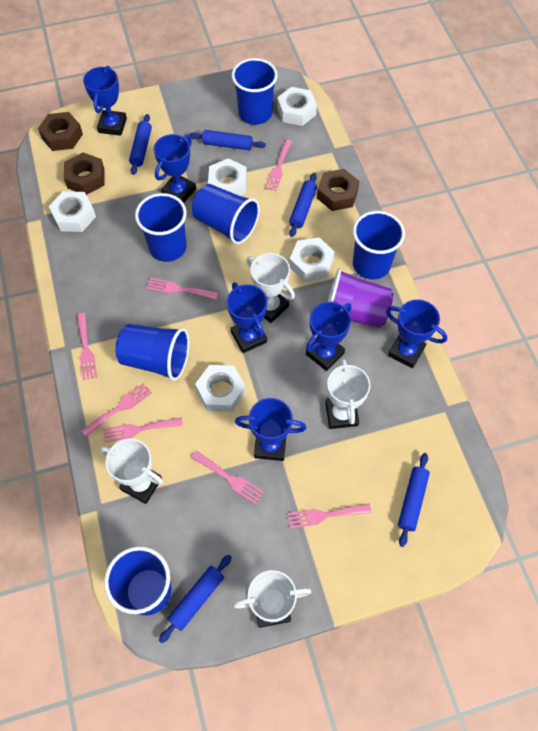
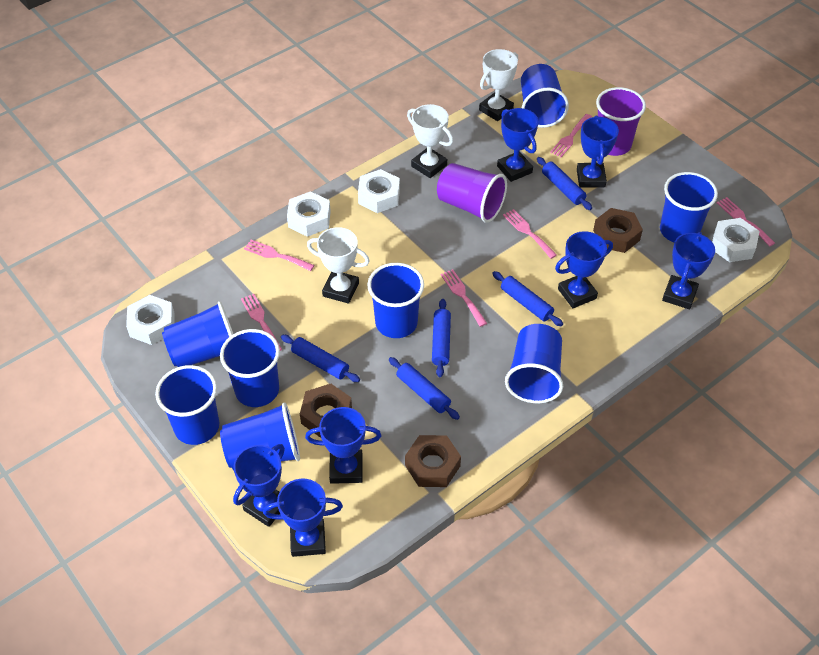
blue cup: 6 -> 8
blue trophy: 6 -> 7
pink fork: 7 -> 6
purple cup: 1 -> 2
white nut: 5 -> 4
white trophy: 4 -> 3

